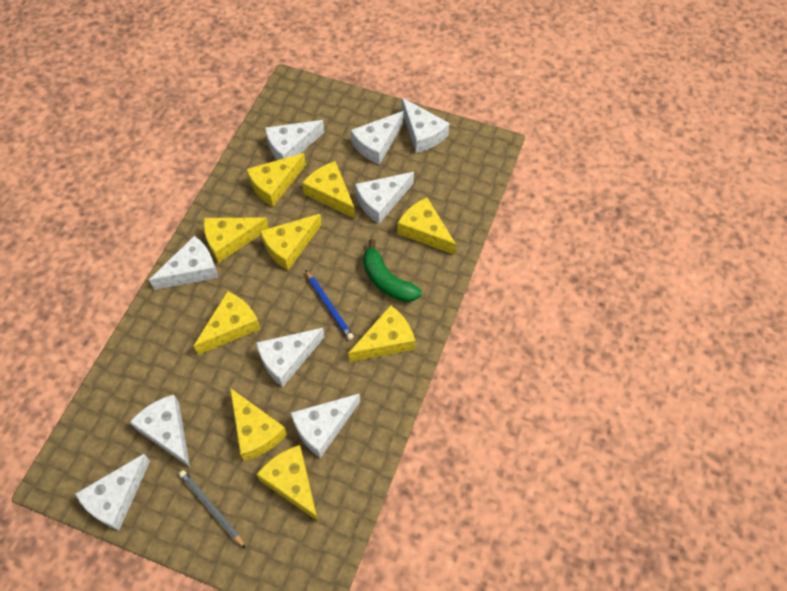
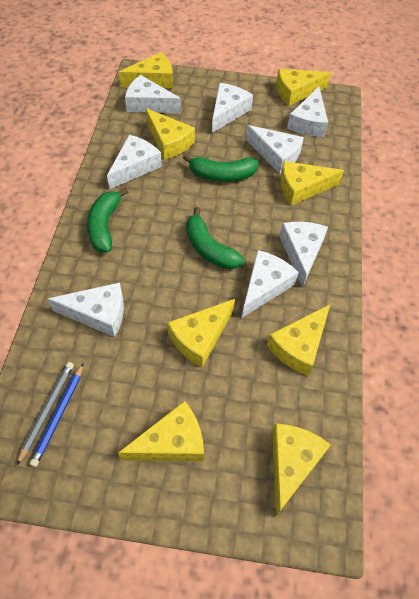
green banana: 1 -> 3
white cheese: 9 -> 8
yellow cheese: 9 -> 8

